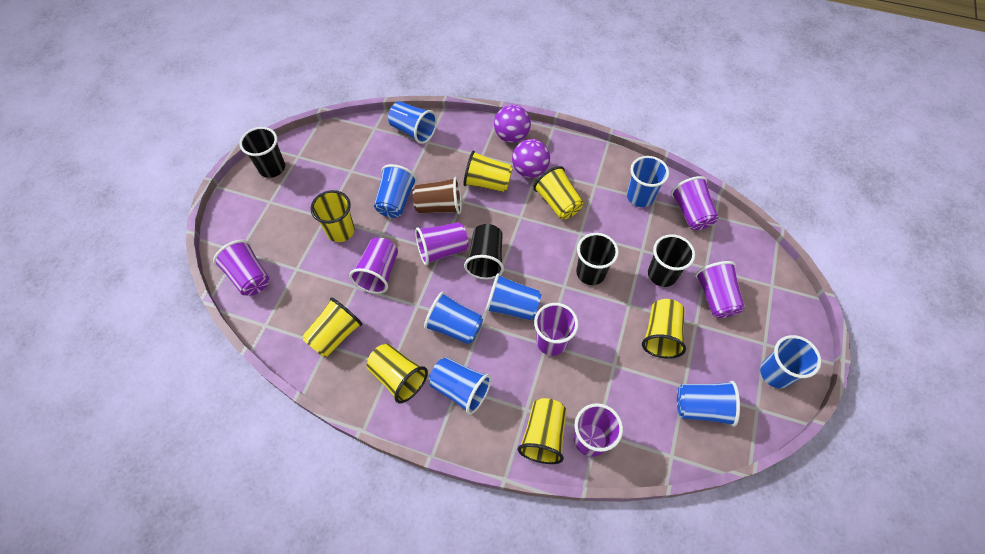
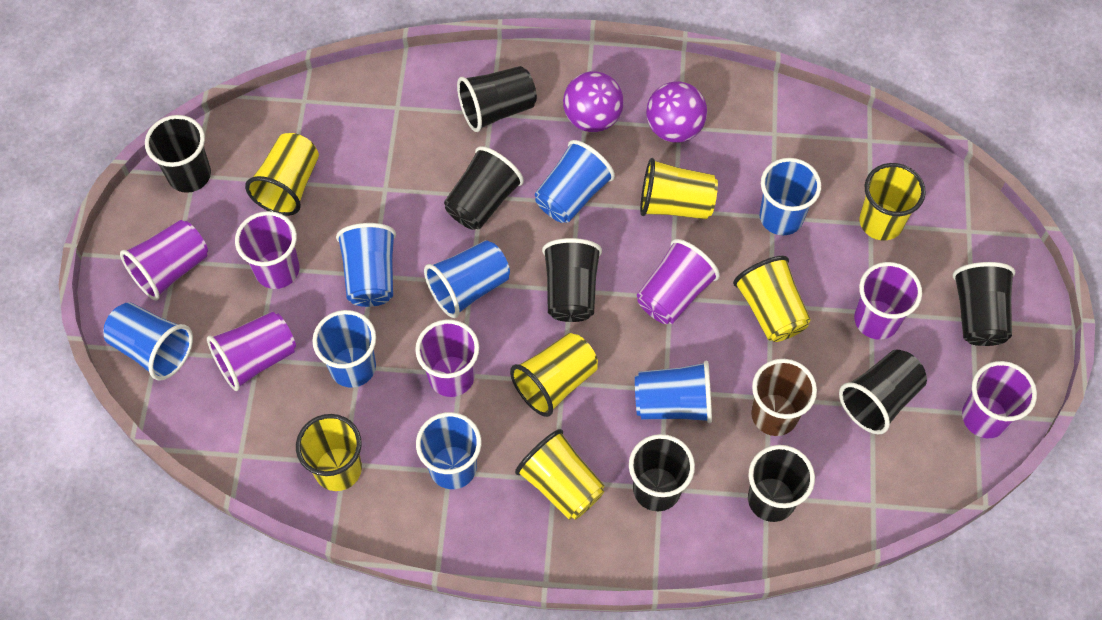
black cup: 4 -> 8

